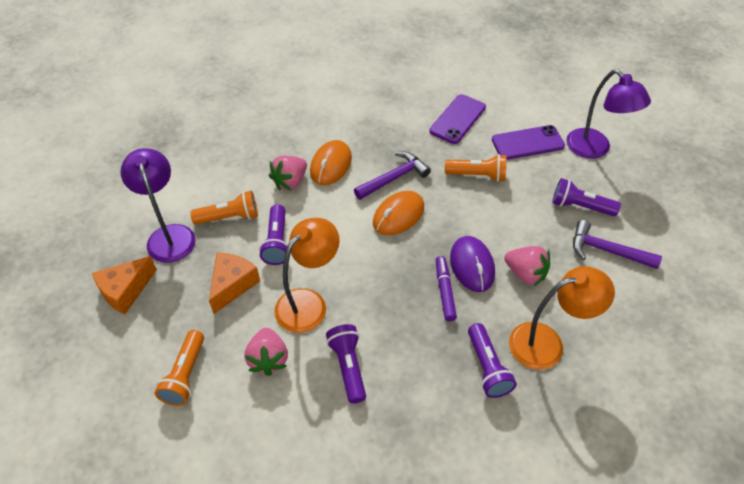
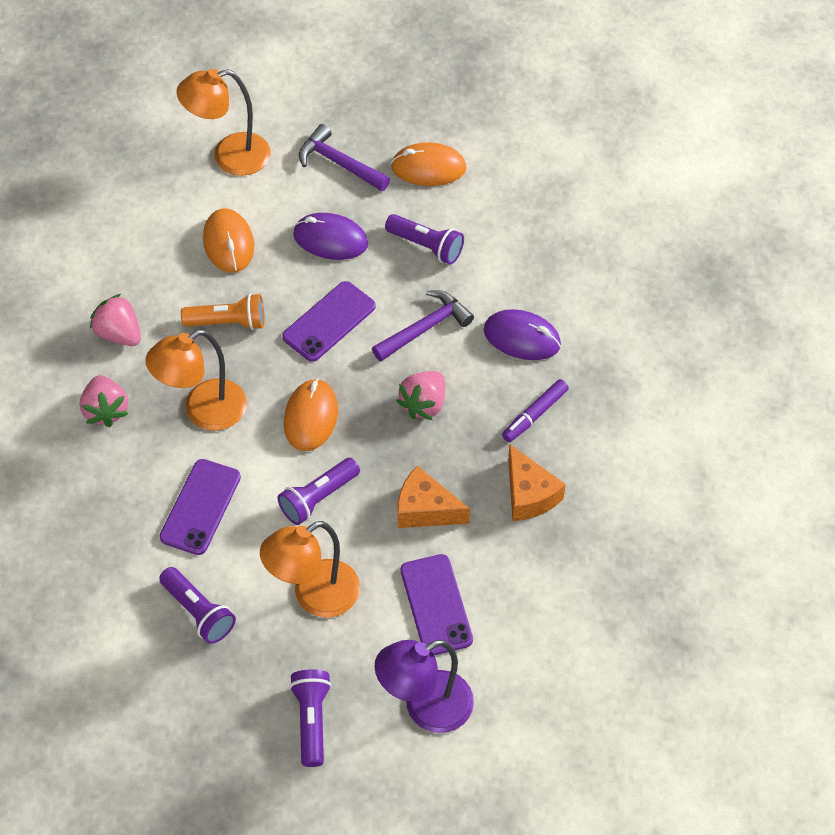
orange flashlight: 3 -> 1
orange lamp: 2 -> 3
orange mouse: 2 -> 3
purple lamp: 2 -> 1
purple mouse: 1 -> 2
purple phone: 2 -> 3

